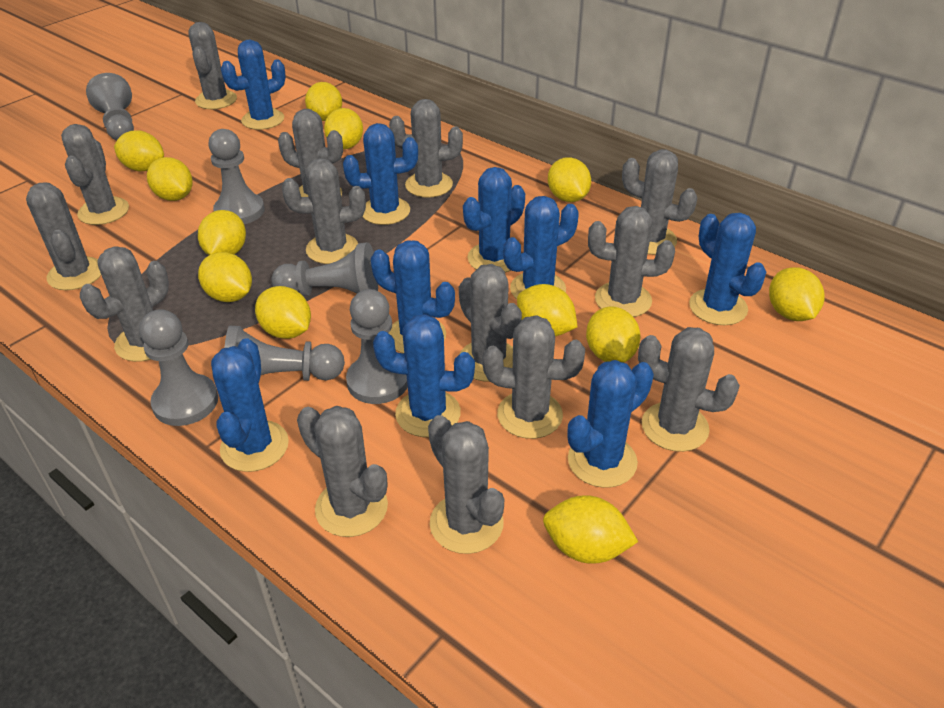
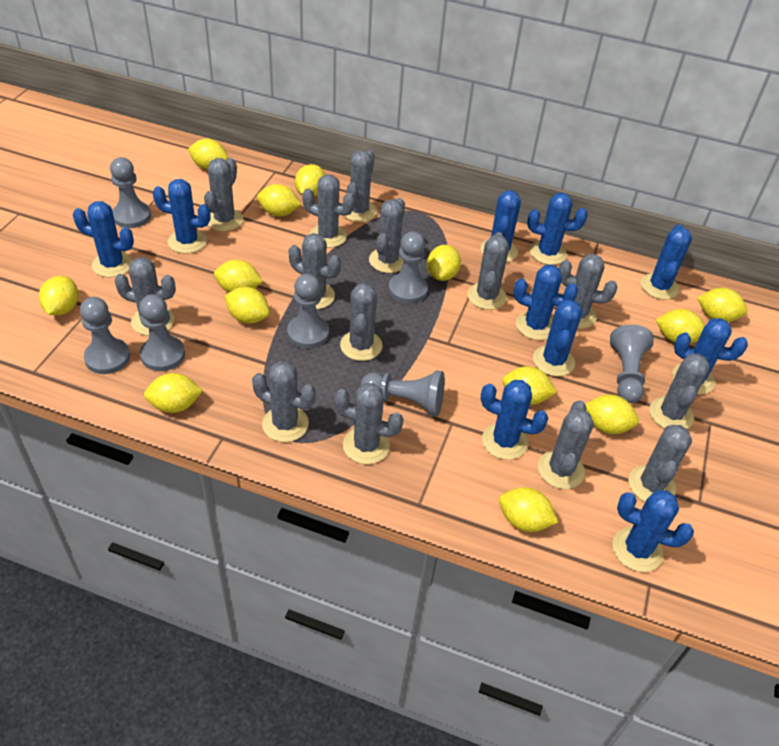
blue cactus: 9 -> 10
grey pawn: 6 -> 7
yellow lemon: 12 -> 13

